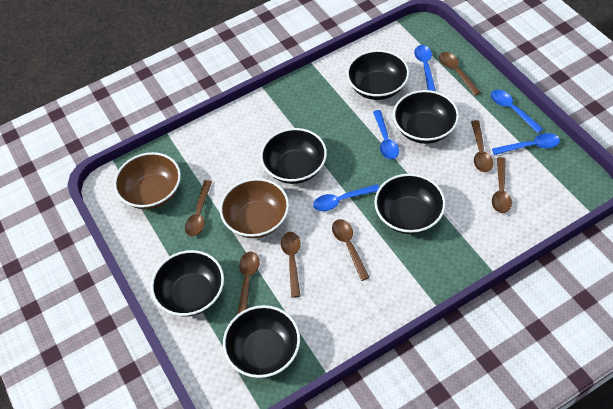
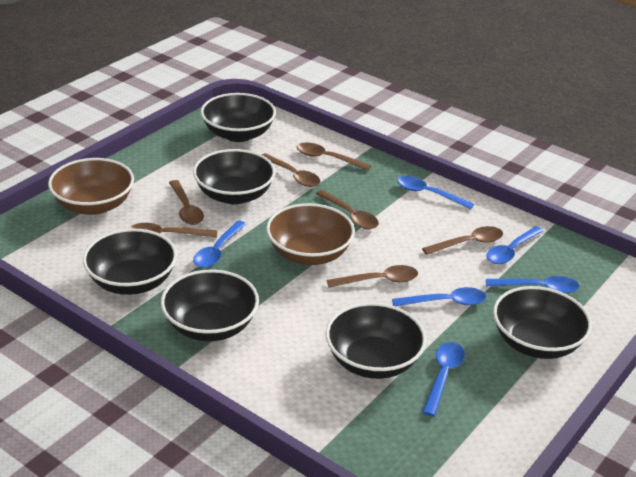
blue spoon: 5 -> 6

